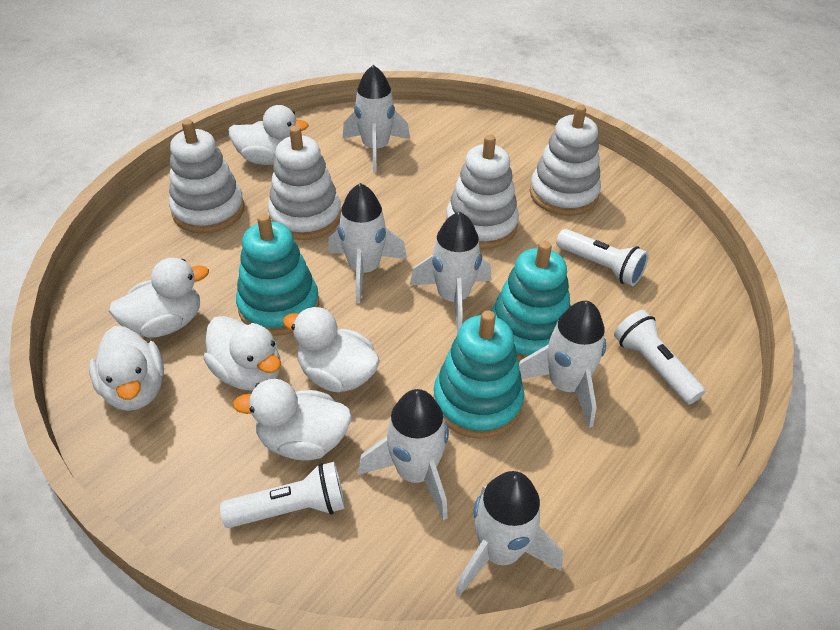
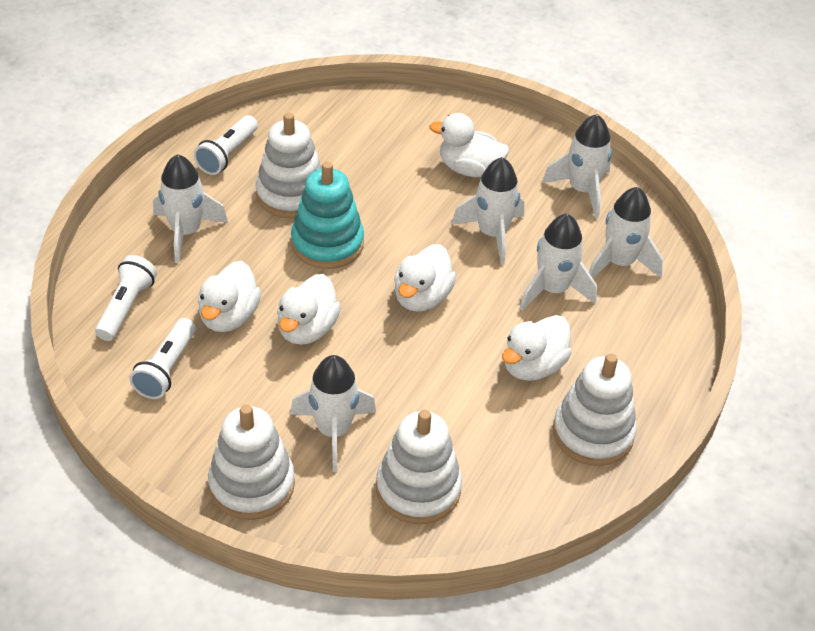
turquoise stacking toy: 3 -> 1
white duck: 6 -> 5

